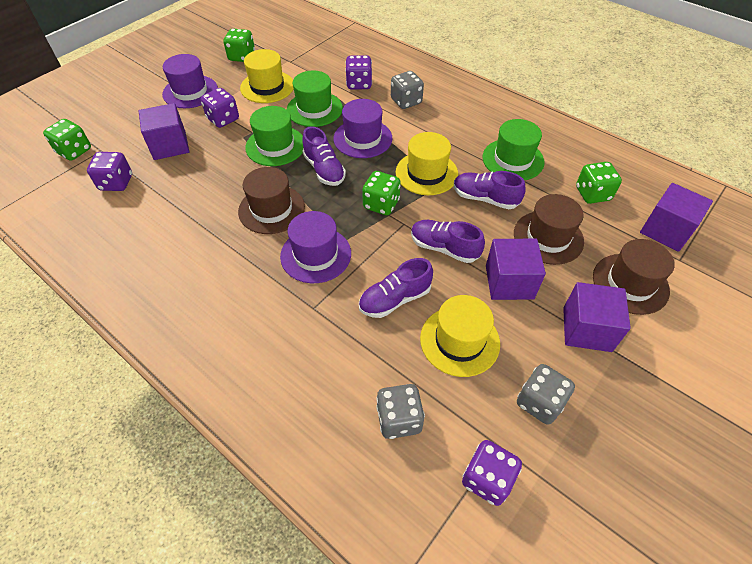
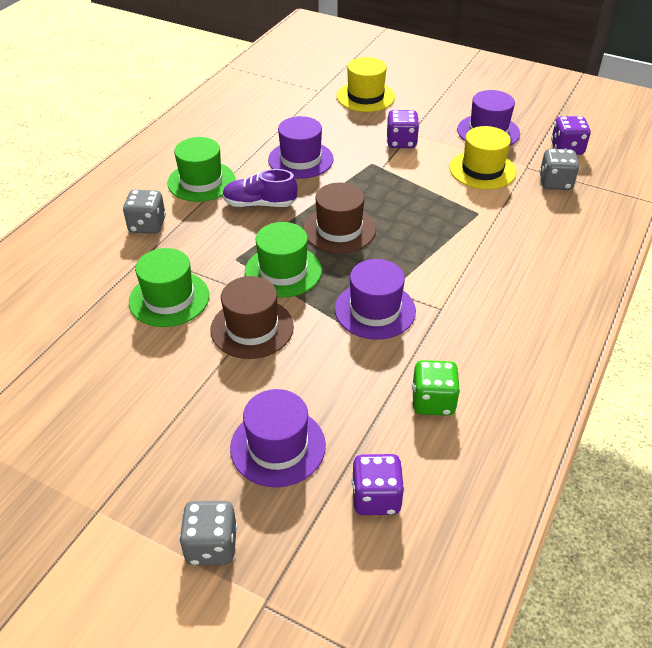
brown hat: 3 -> 2
green dice: 4 -> 1
purple cube: 4 -> 0
purple dice: 4 -> 3
purple hat: 3 -> 4
purple shoe: 4 -> 1
yellow hat: 3 -> 2

